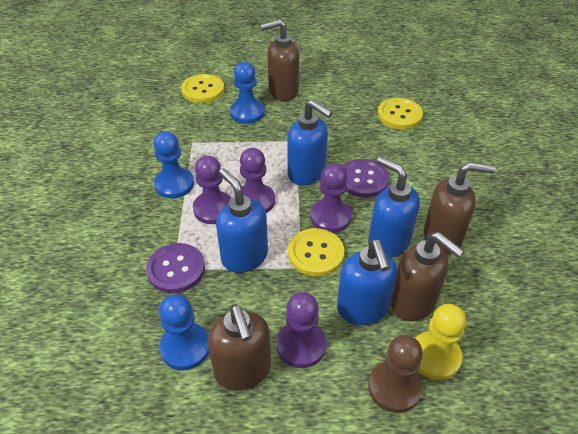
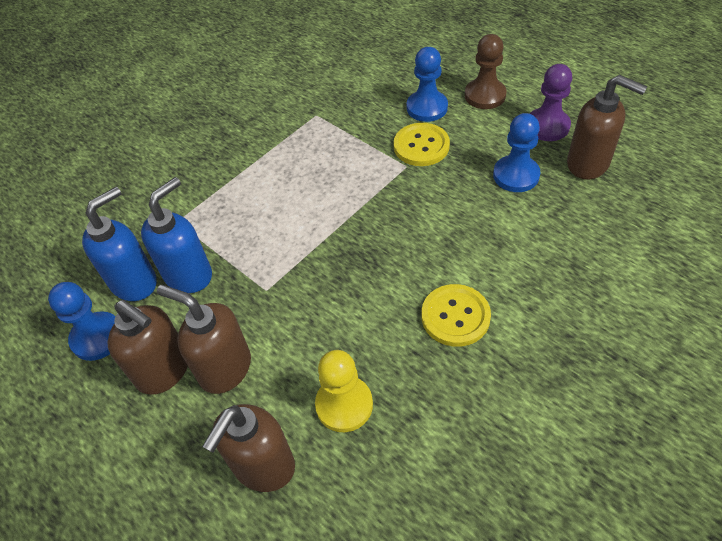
blue soap dispenser: 4 -> 2
purple button: 2 -> 0
purple pawn: 4 -> 1
yellow button: 3 -> 2

